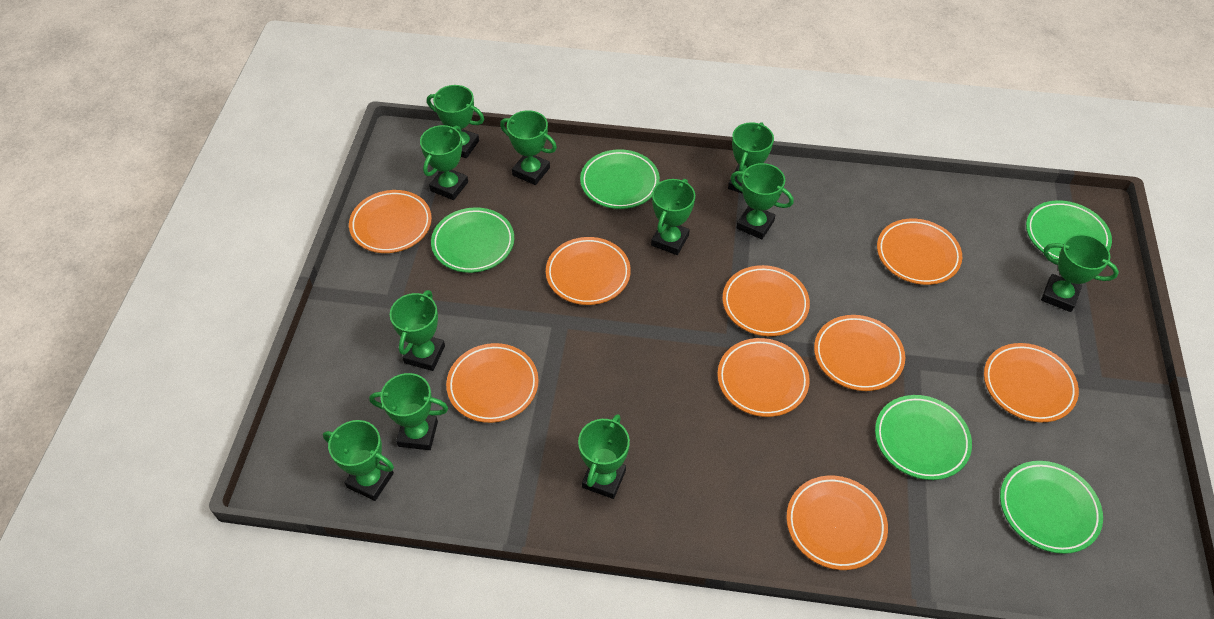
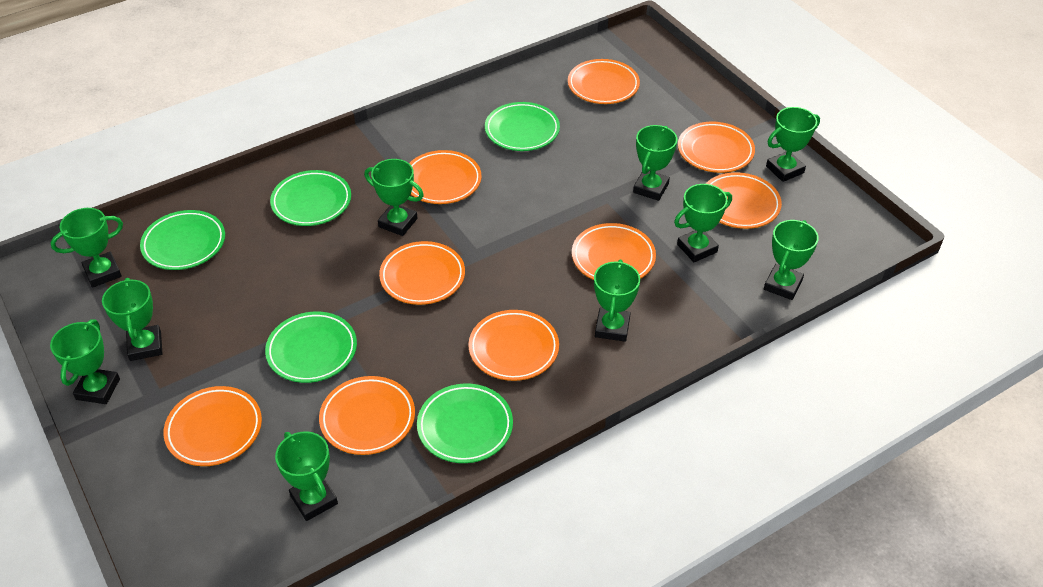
green trophy: 11 -> 10

